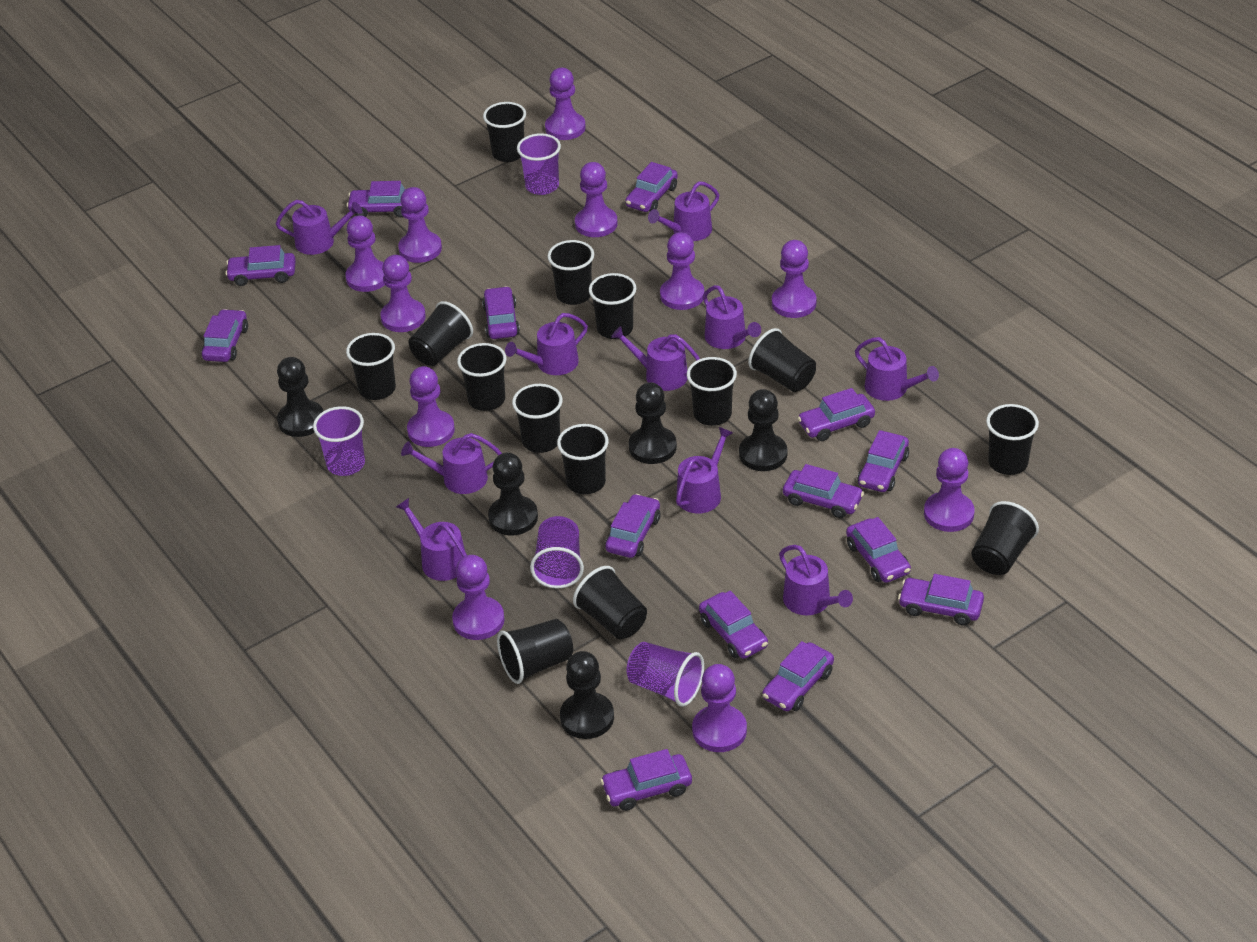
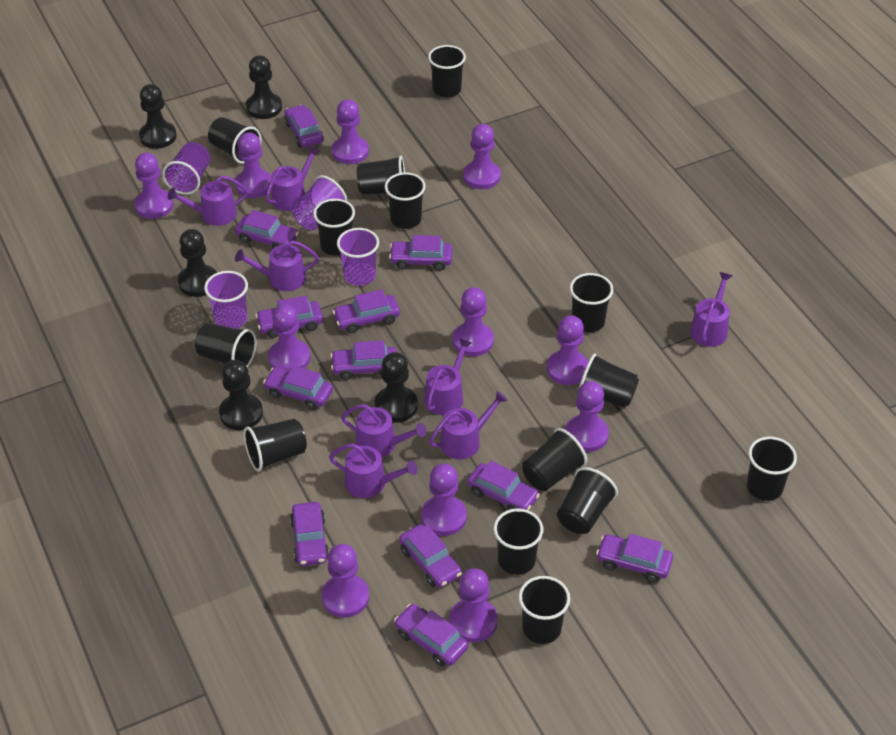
purple car: 14 -> 12
purple watering can: 10 -> 8

